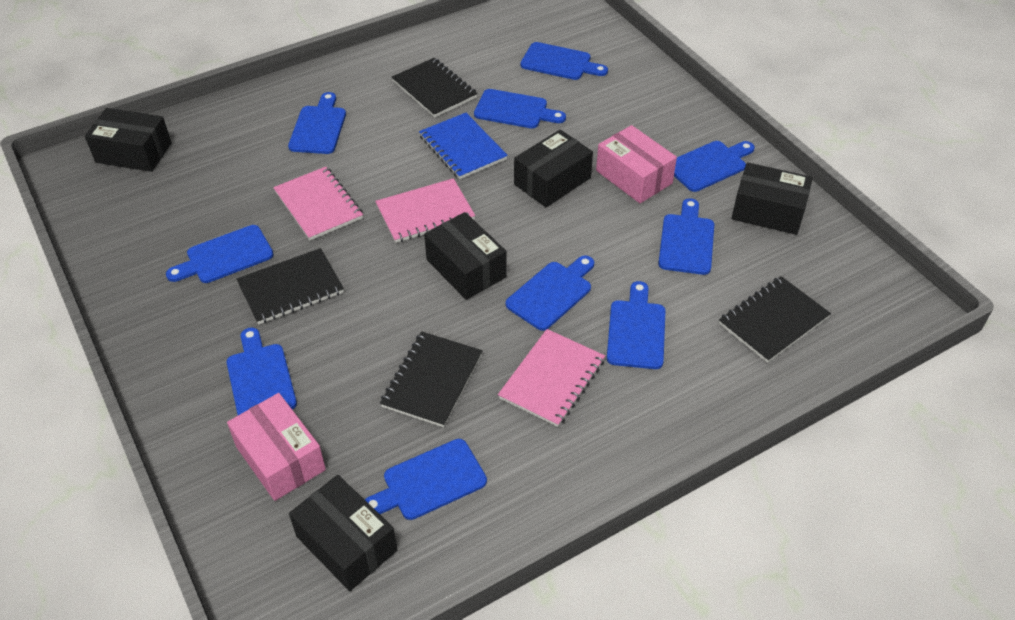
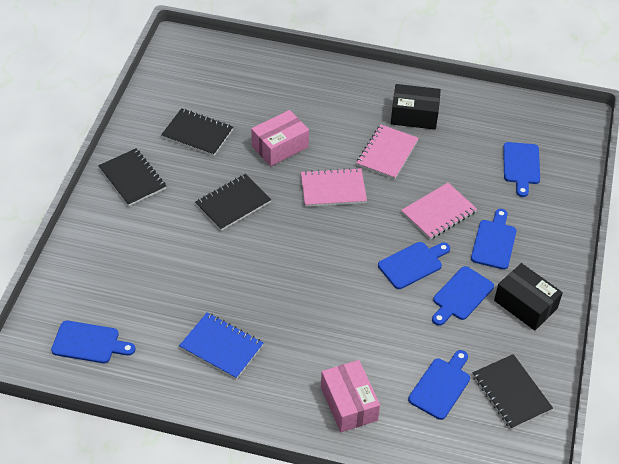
black box: 5 -> 2
blue cutting board: 10 -> 6

